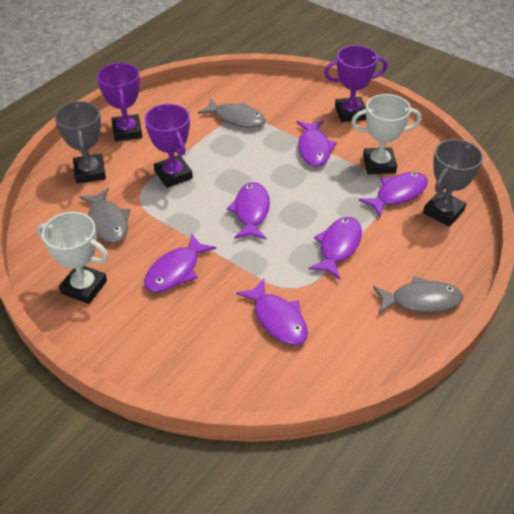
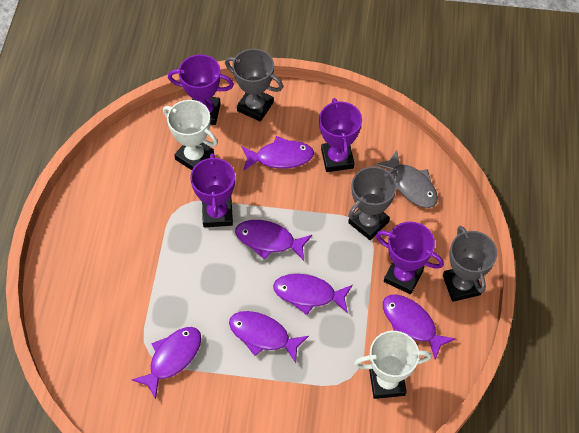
grey fish: 3 -> 1
grey trophy: 2 -> 3
purple trophy: 3 -> 4

